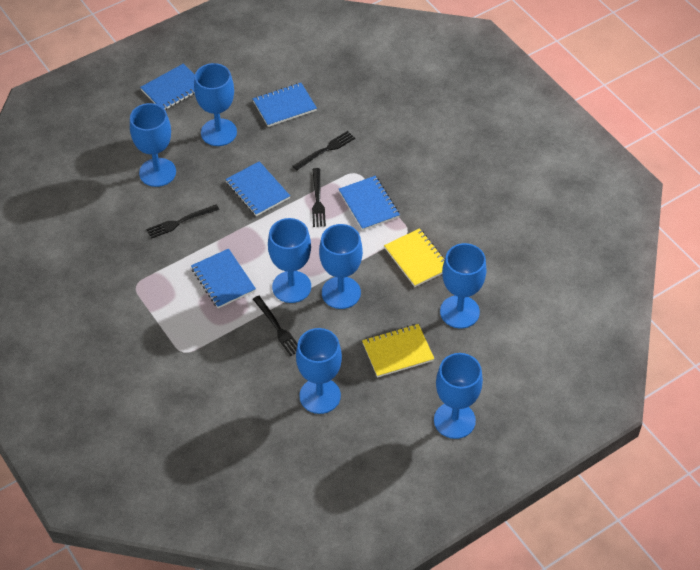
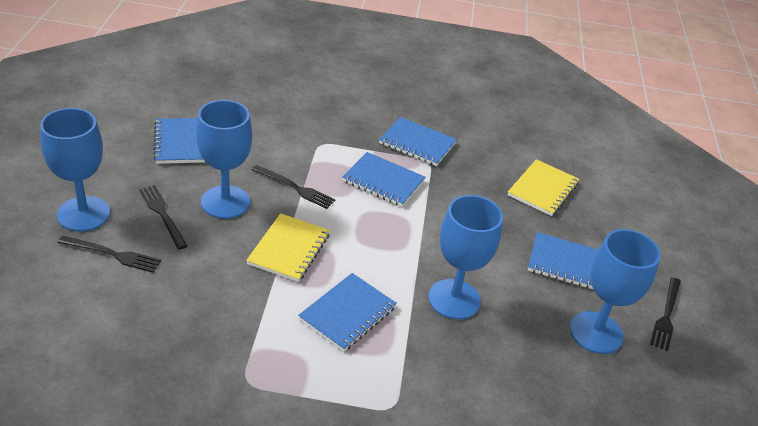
blue goblet: 7 -> 4

